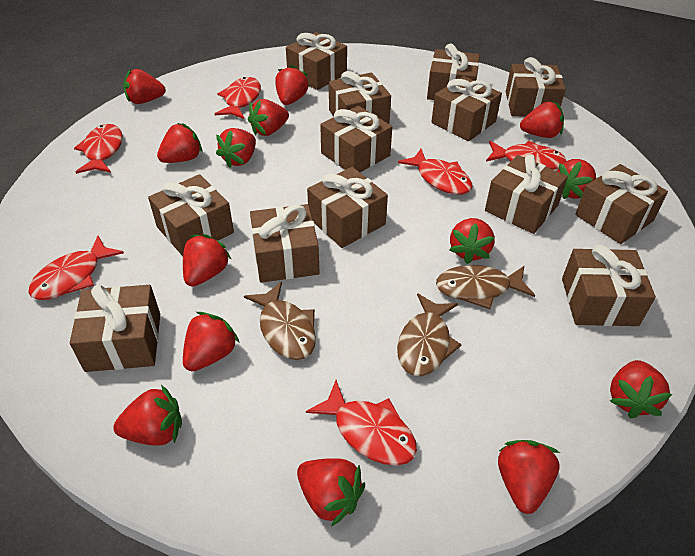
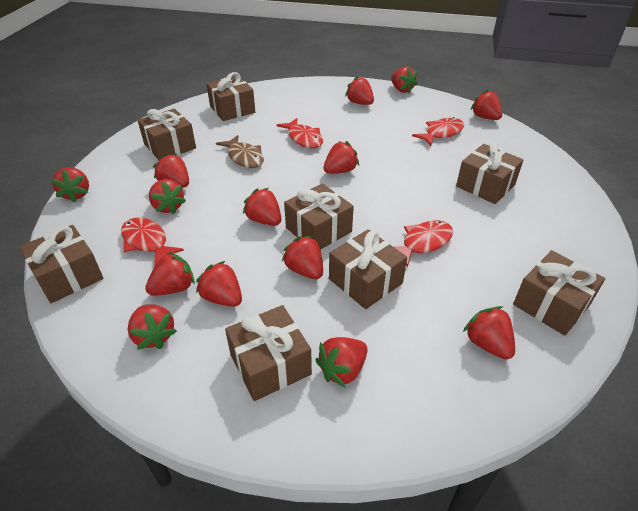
brown fish: 3 -> 1
brown gift: 13 -> 8
red fish: 6 -> 4

